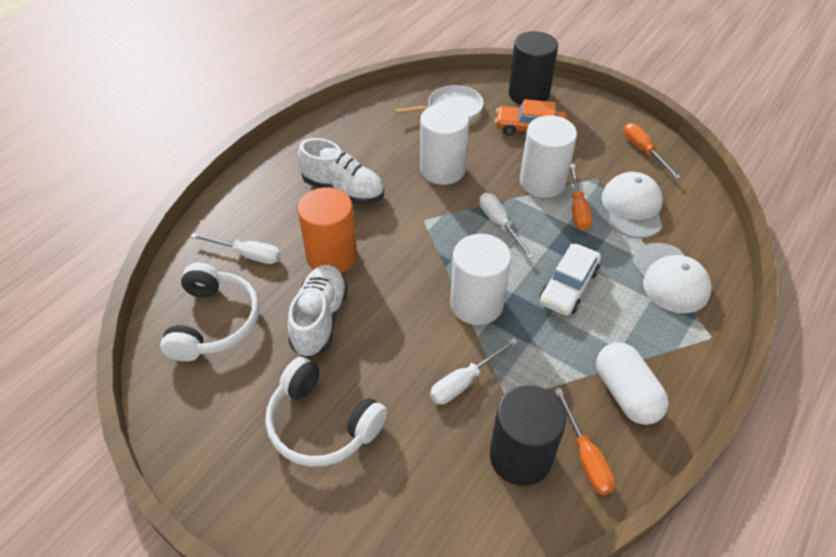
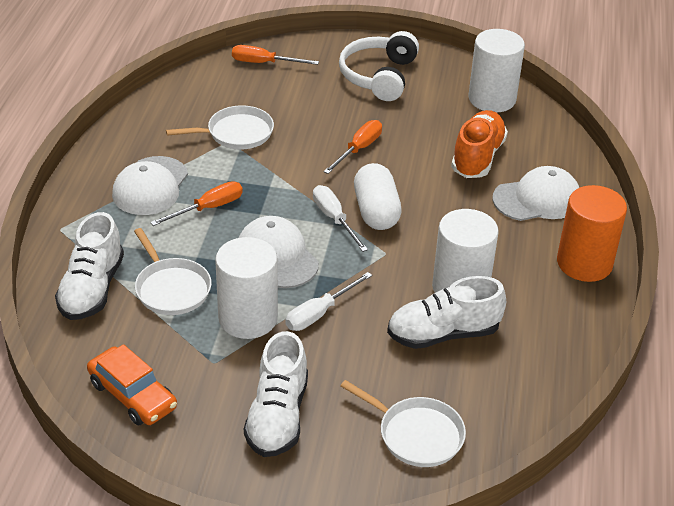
black cylinder: 2 -> 0
orange shoe: 0 -> 1
white cap: 2 -> 3
white car: 1 -> 0
white headphones: 2 -> 1
white pan: 1 -> 3
white screwdriver: 3 -> 2
white shoe: 2 -> 3

